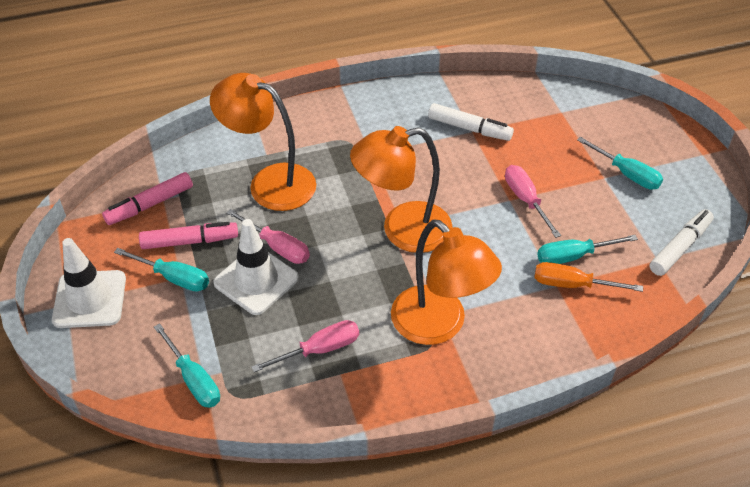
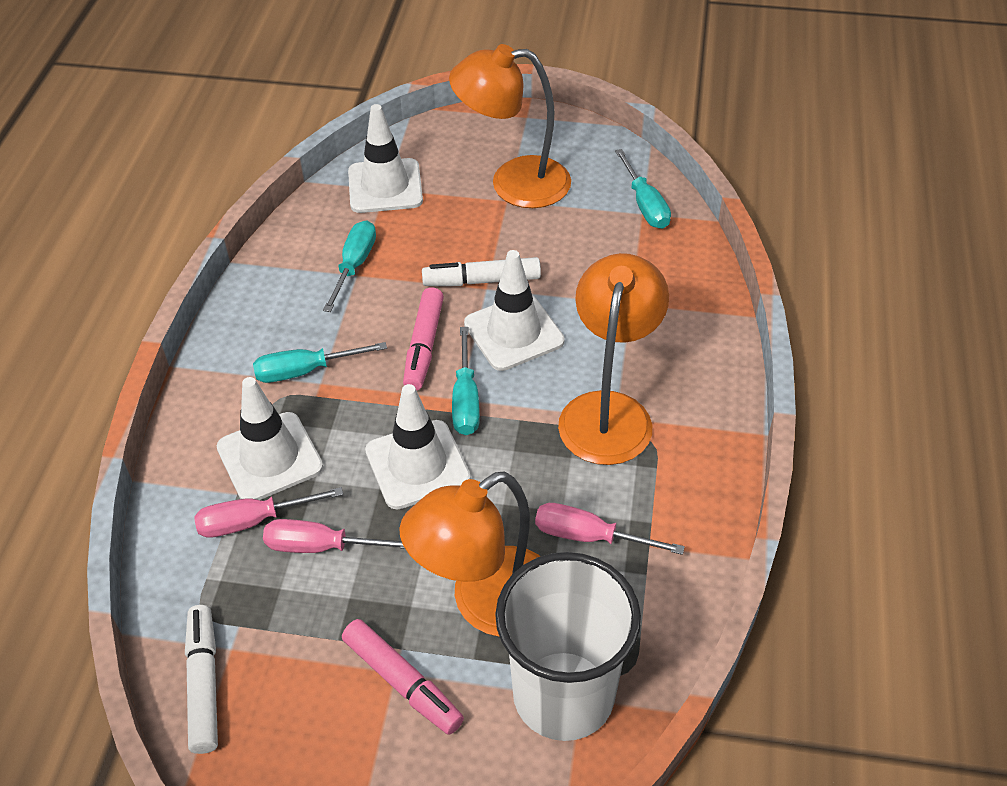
orange screwdriver: 1 -> 0
white cup: 0 -> 1
white traffic cone: 2 -> 4

